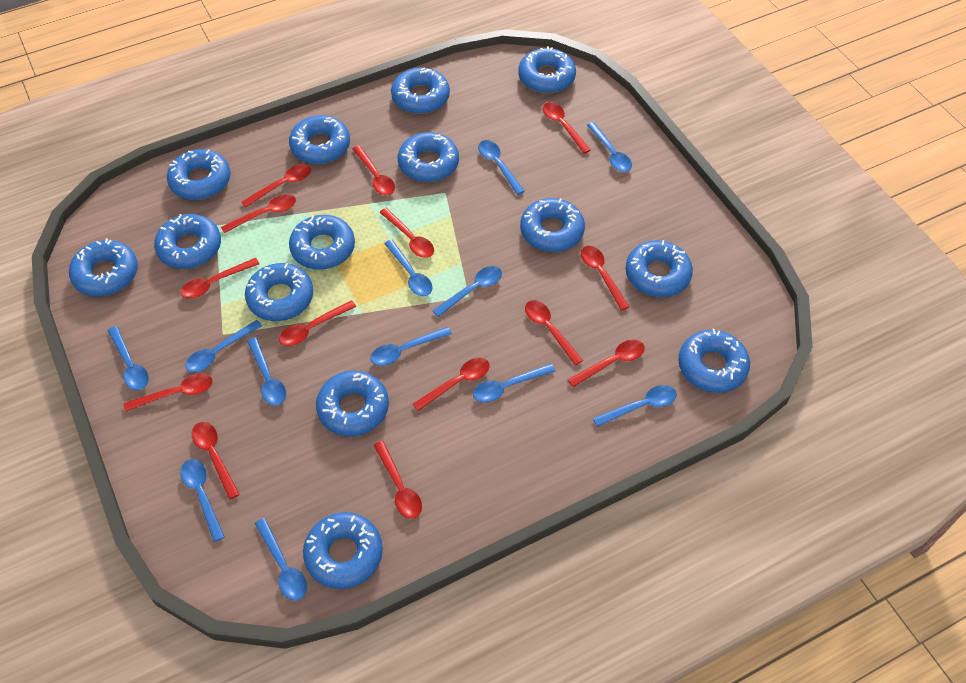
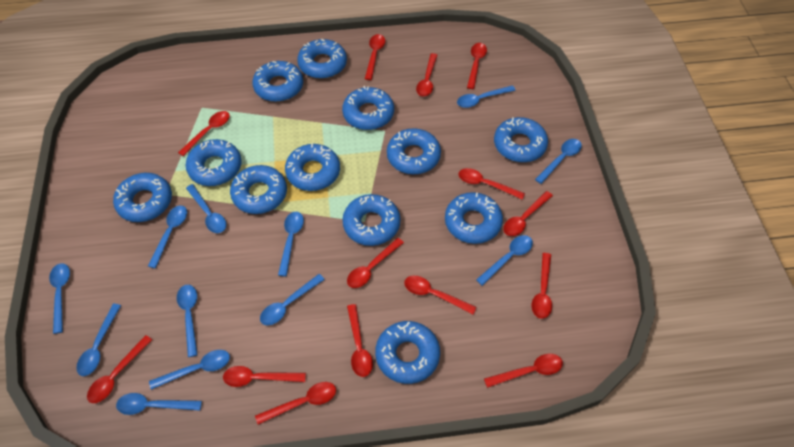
blue donut: 14 -> 12

